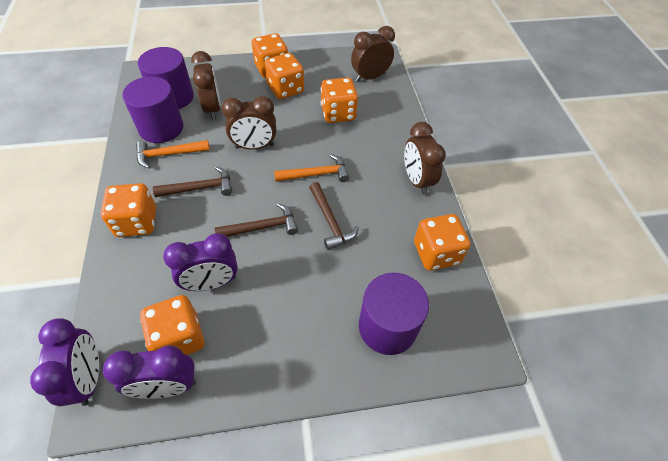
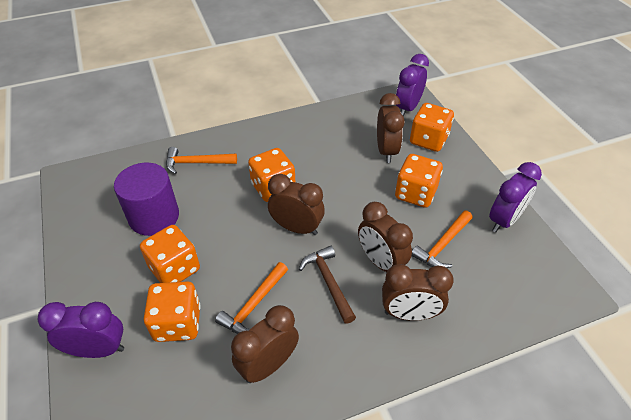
brown clock: 4 -> 5
brown hammer: 3 -> 1
orange dice: 6 -> 5
orange hammer: 2 -> 3
purple cylinder: 3 -> 1

